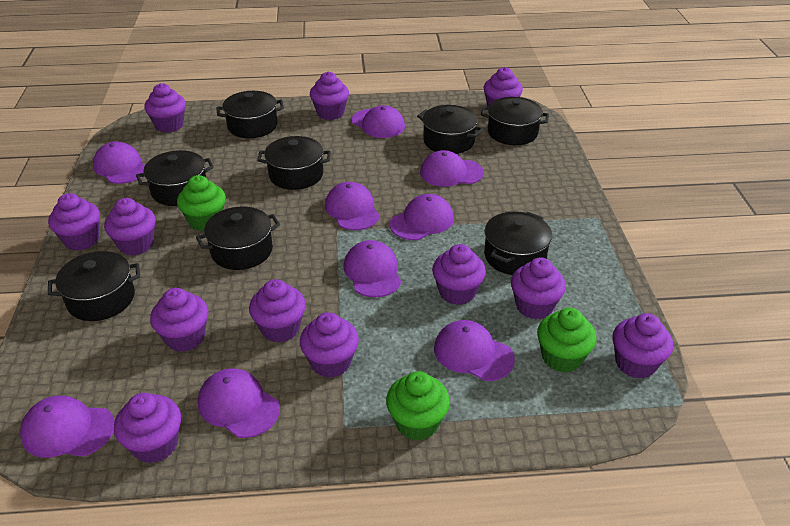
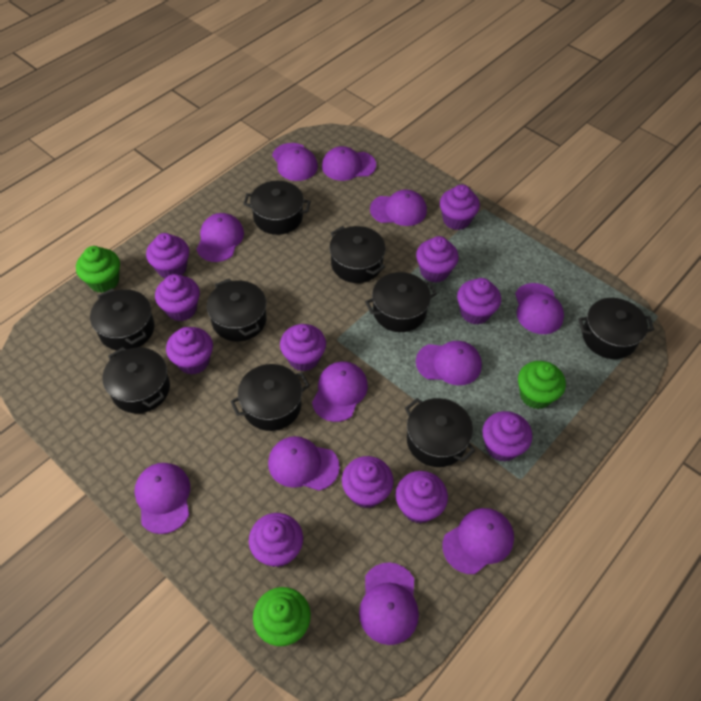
black pot: 8 -> 9
purple cap: 9 -> 11
purple cupcake: 12 -> 11

